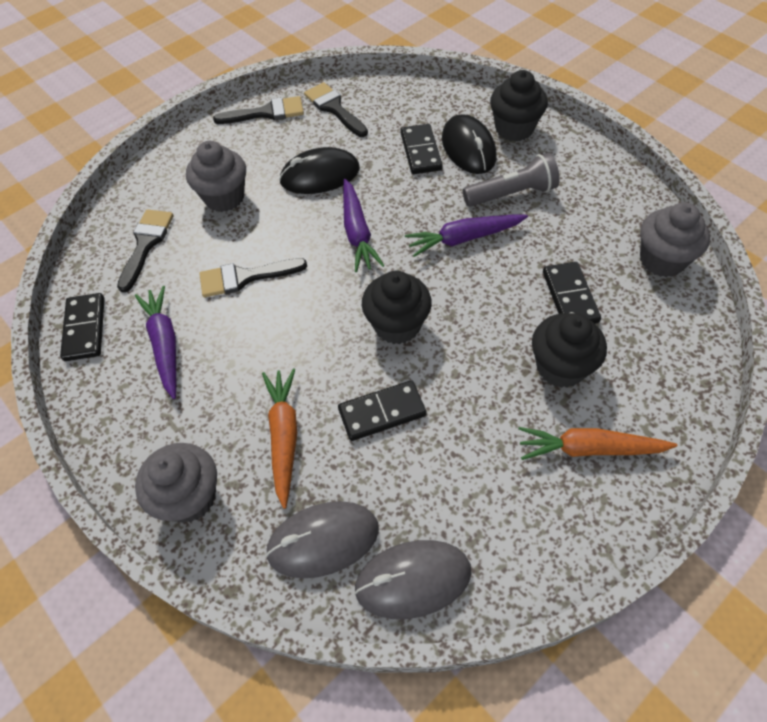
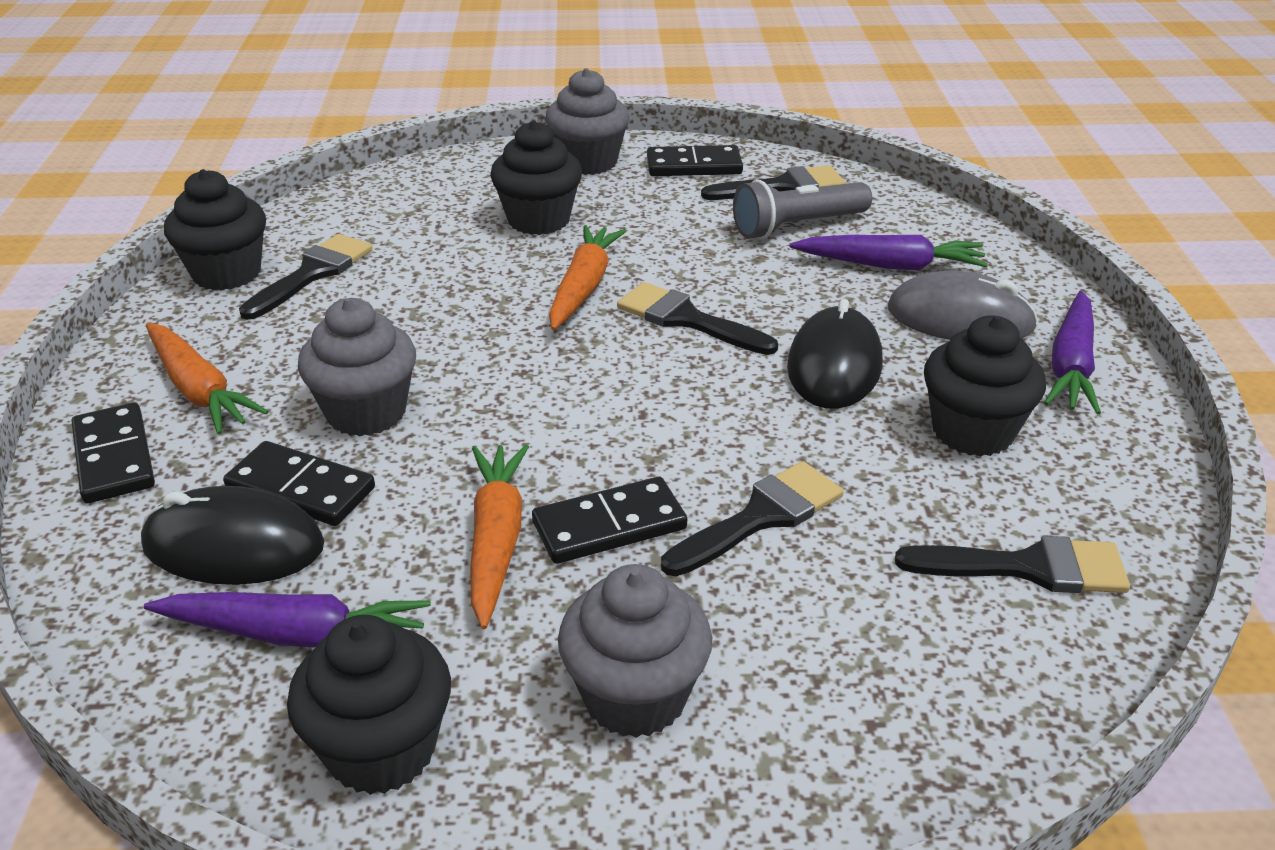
black brush: 4 -> 5
black cupcake: 3 -> 4
grey mouse: 2 -> 1
orange carrot: 2 -> 3

